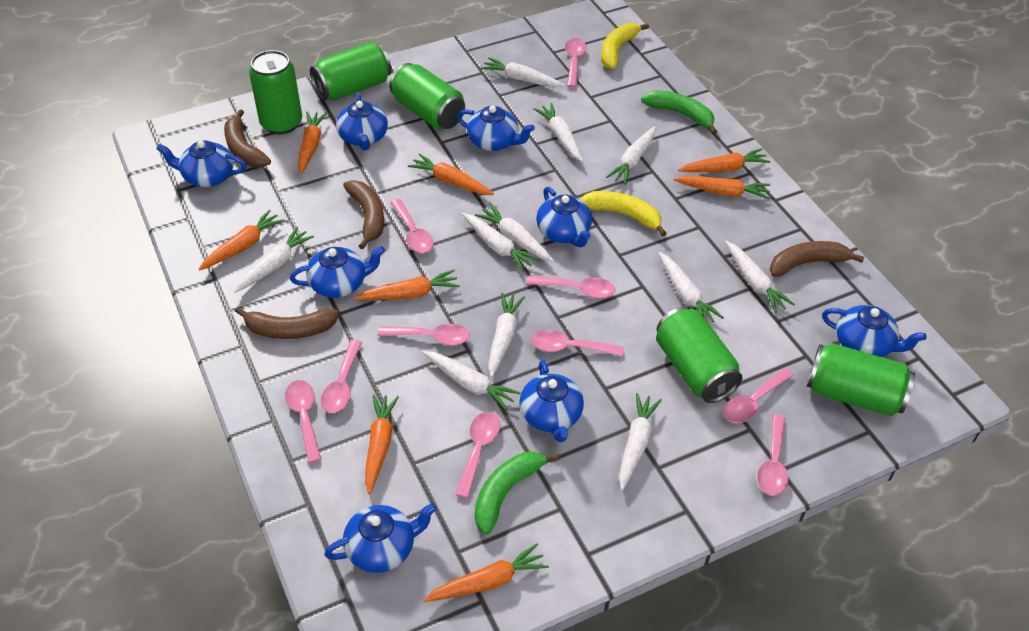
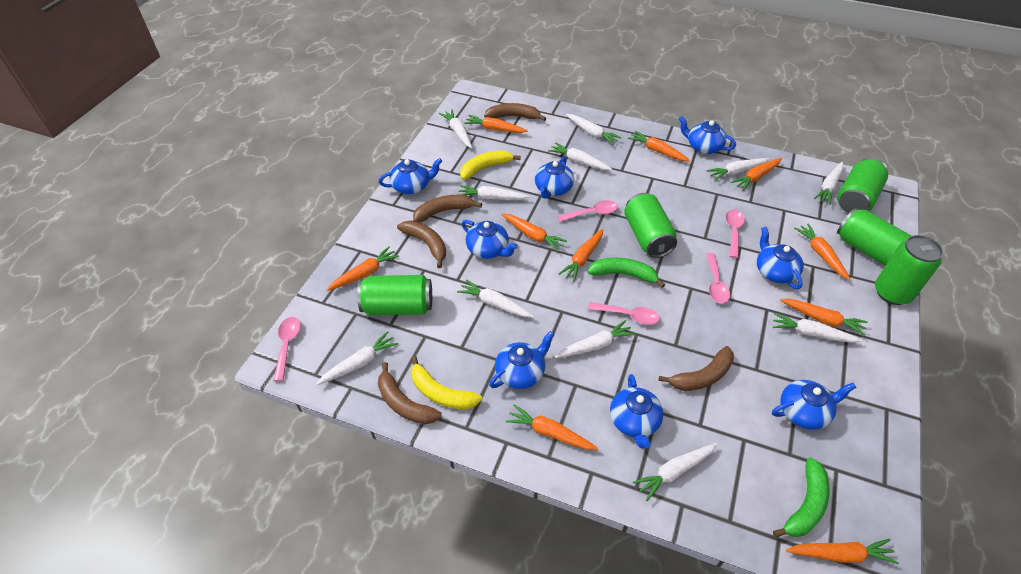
brown banana: 4 -> 5
orange carrot: 8 -> 10
pink spoon: 10 -> 5

